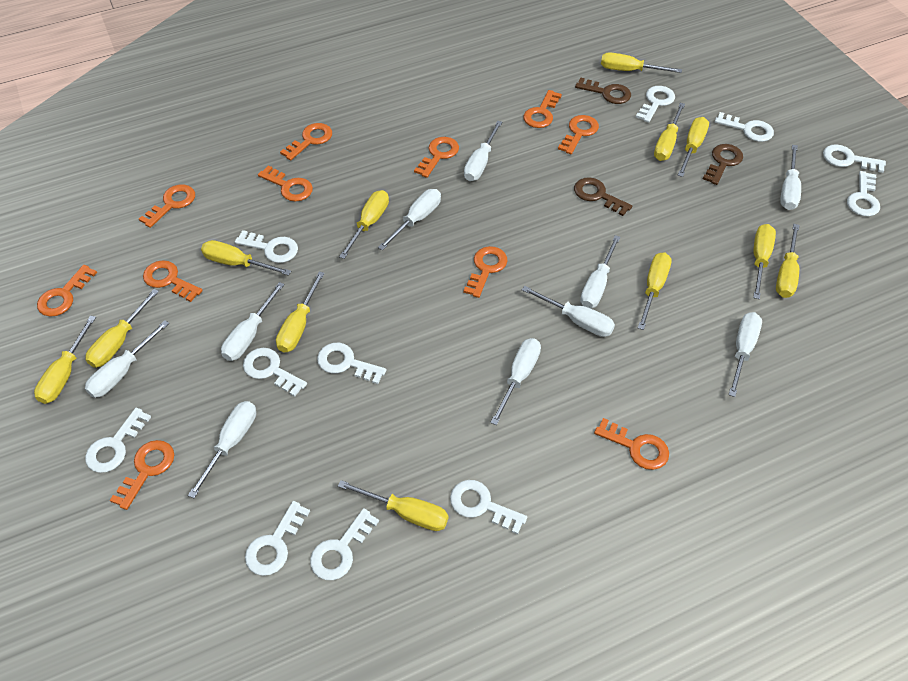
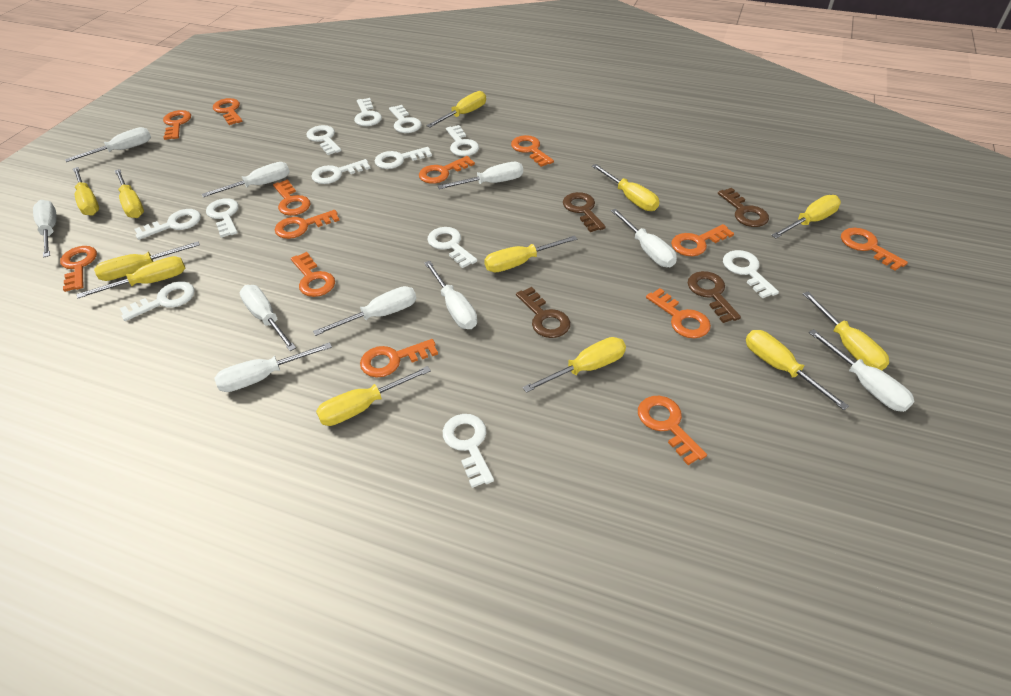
brown key: 3 -> 4
orange key: 11 -> 13
white key: 11 -> 12

